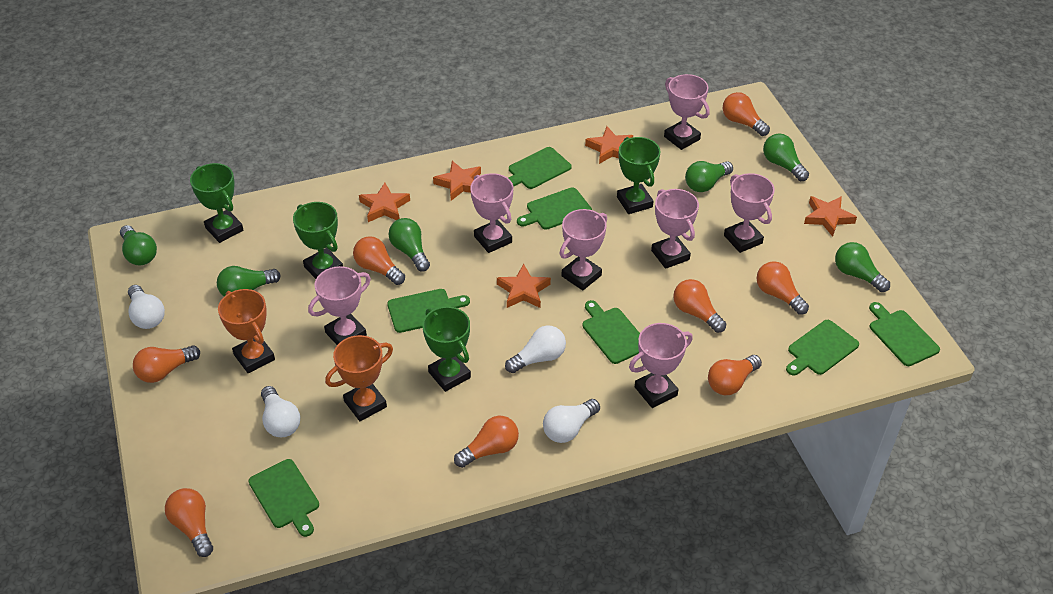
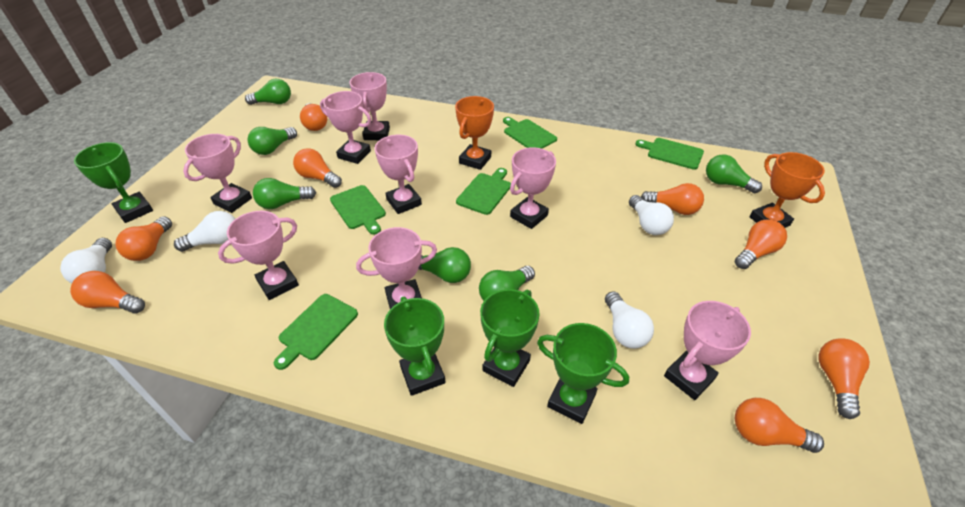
green cutting board: 7 -> 5
orange star: 5 -> 0
pink trophy: 7 -> 8

